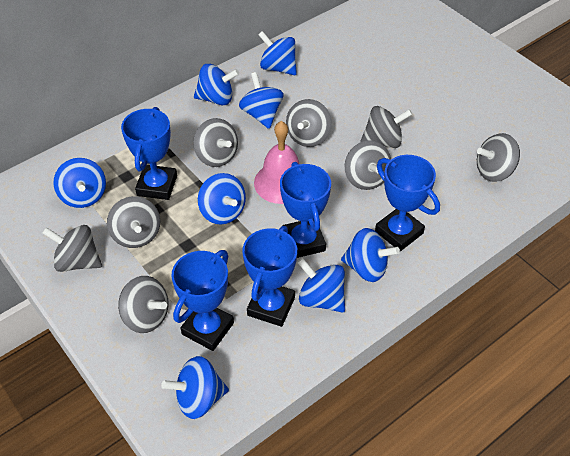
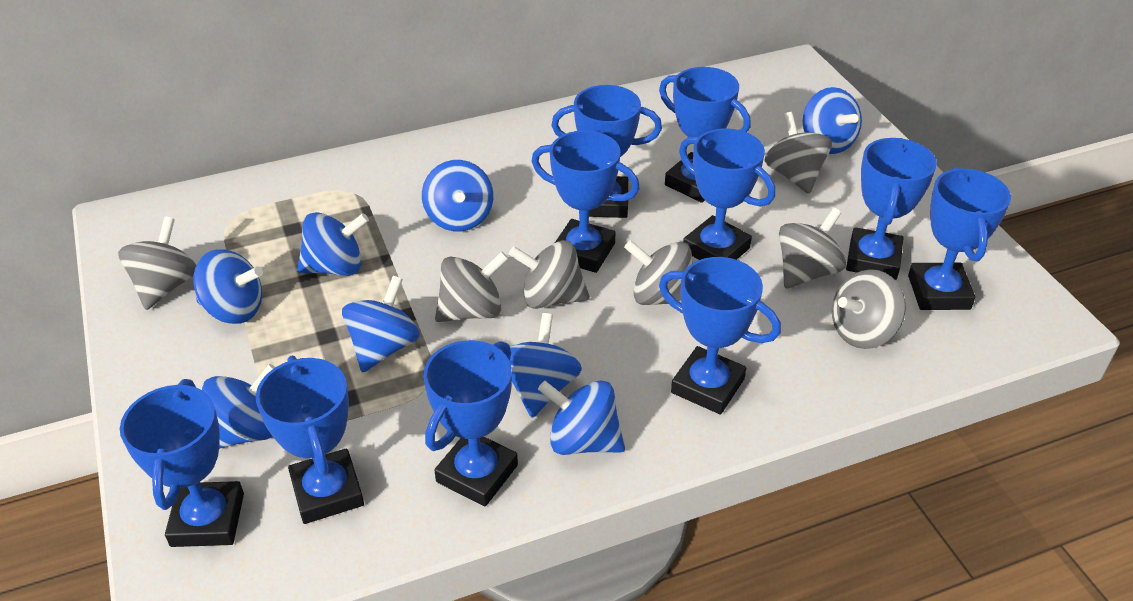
blue trophy: 5 -> 10
grey spinning top: 8 -> 7
pink bell: 1 -> 0

